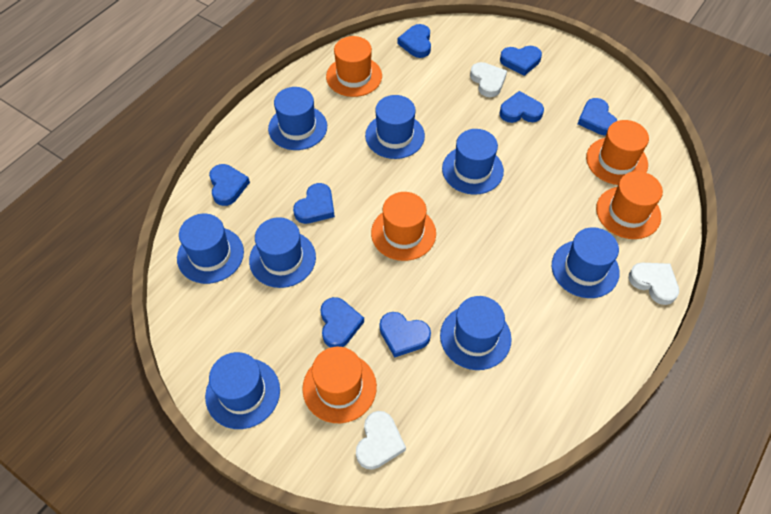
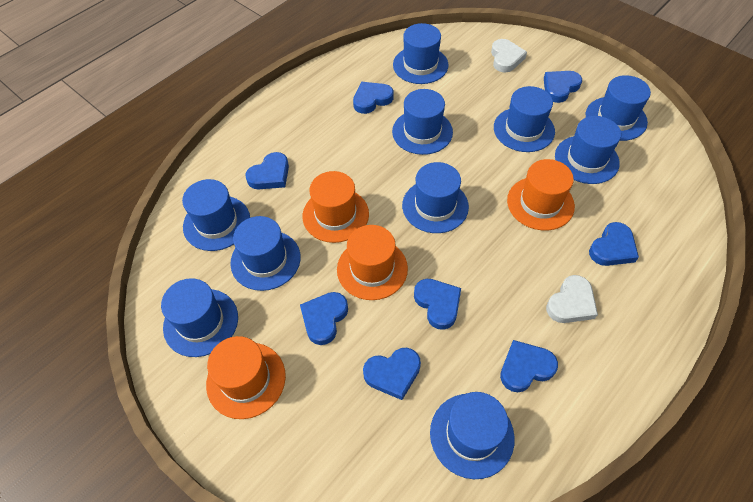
blue hat: 8 -> 10
orange hat: 5 -> 4
white heart: 3 -> 2

